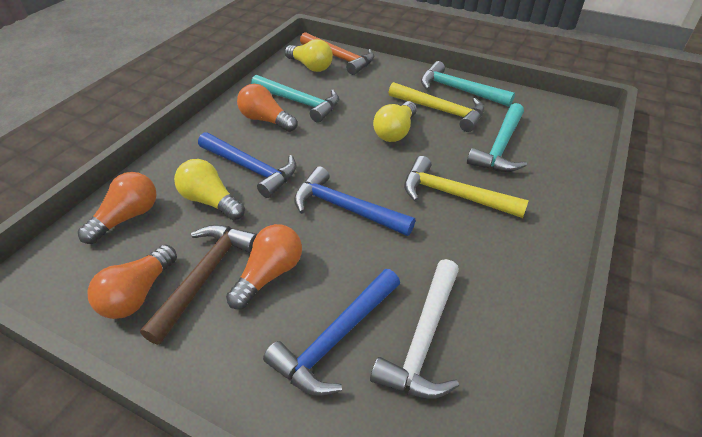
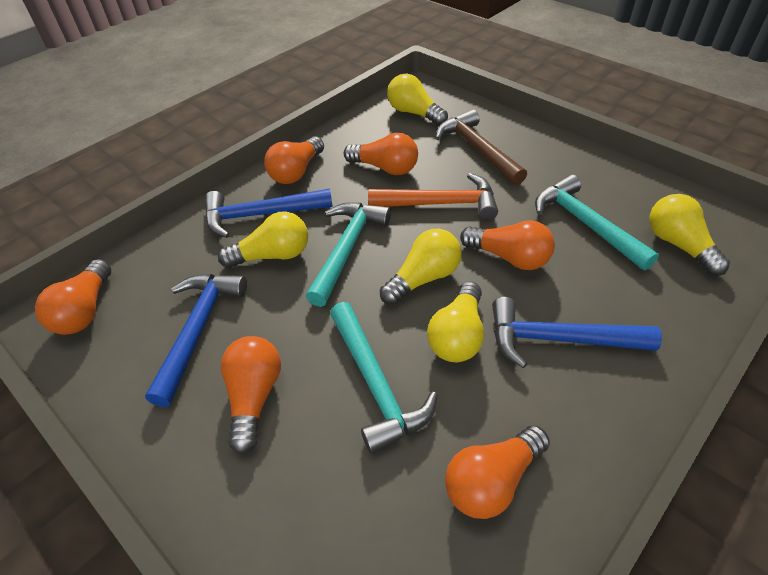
orange light bulb: 4 -> 6
white hammer: 1 -> 0
yellow hammer: 2 -> 0
yellow light bulb: 3 -> 5

